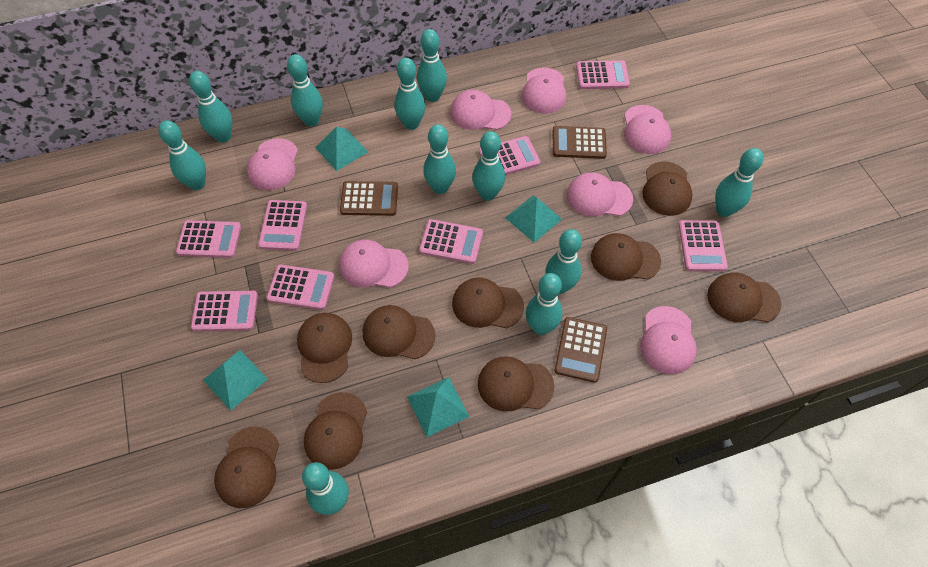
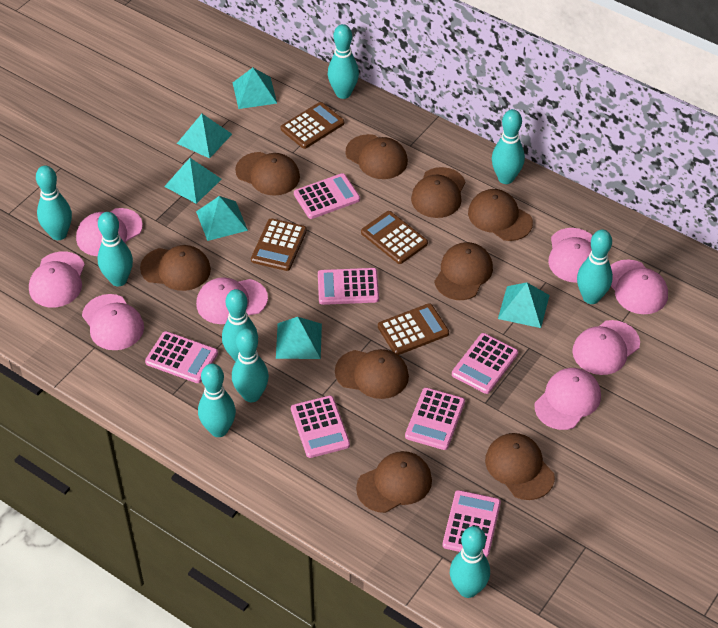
brown calculator: 3 -> 4
pink calculator: 8 -> 7
pink cap: 7 -> 8
turquoise bowling pin: 11 -> 9
turquoise pyramid: 4 -> 6

